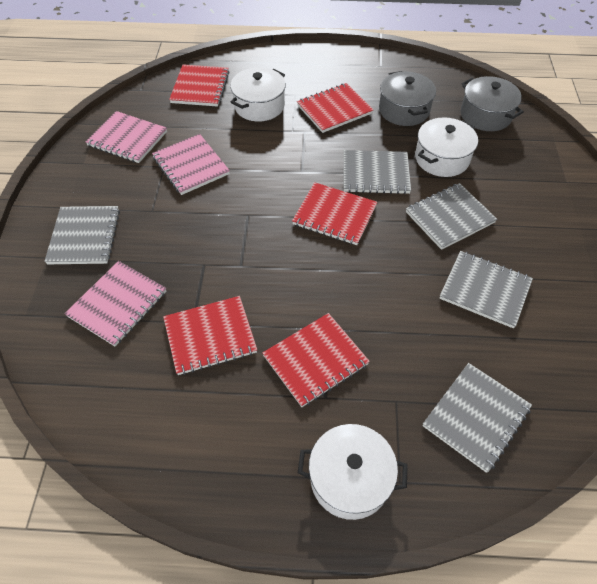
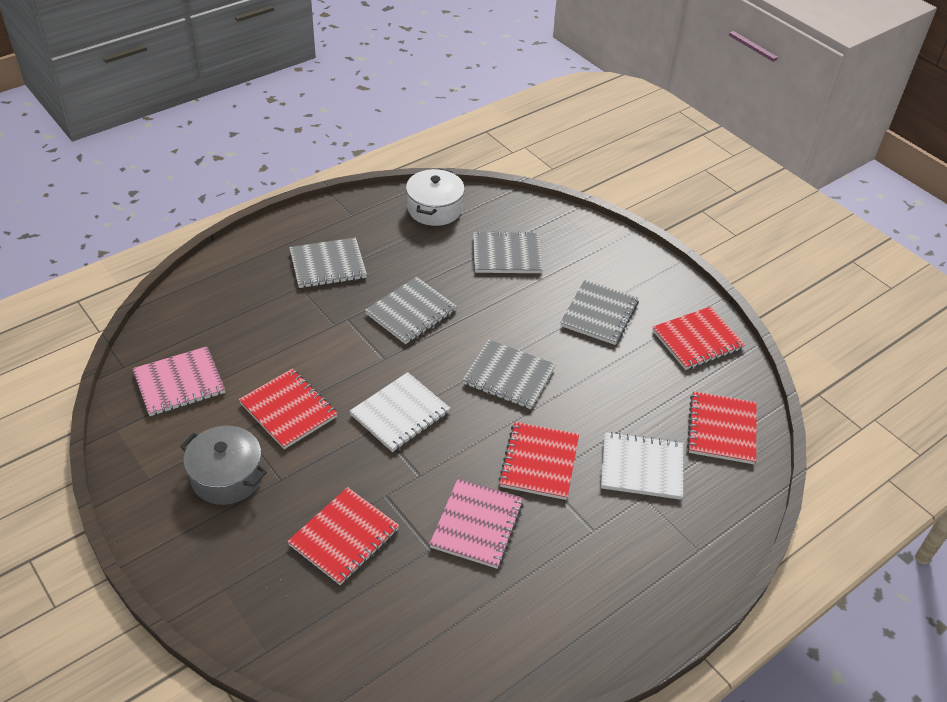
grey pot: 2 -> 1
pink notebook: 3 -> 2
white notebook: 0 -> 2
white pot: 3 -> 1

